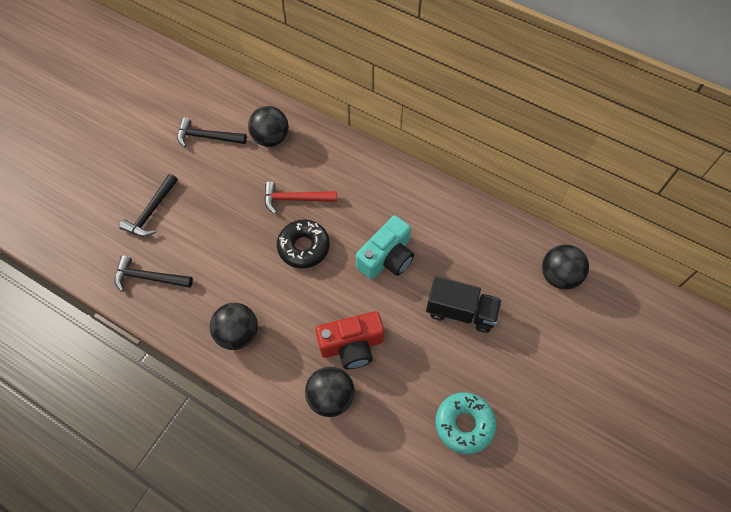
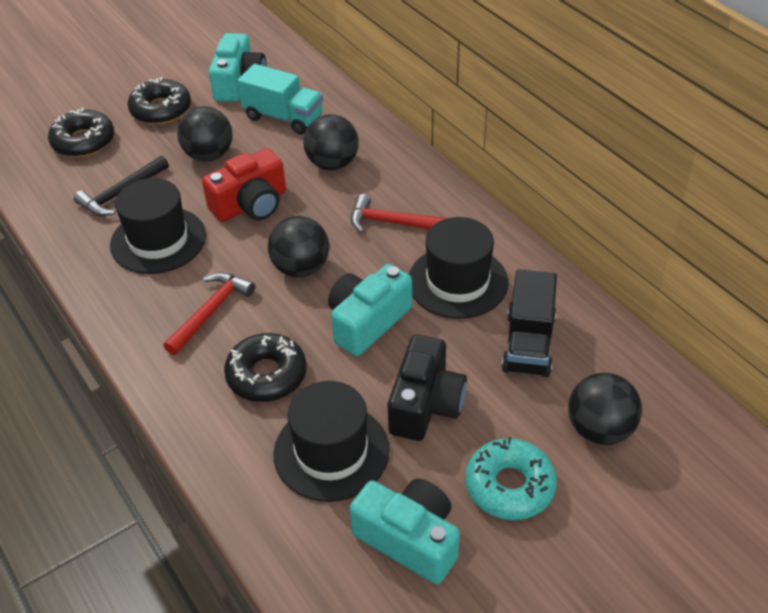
black camera: 0 -> 1
black donut: 1 -> 3
black hammer: 3 -> 1
black hat: 0 -> 3
red hammer: 1 -> 2
turquoise camera: 1 -> 3
turquoise truck: 0 -> 1

